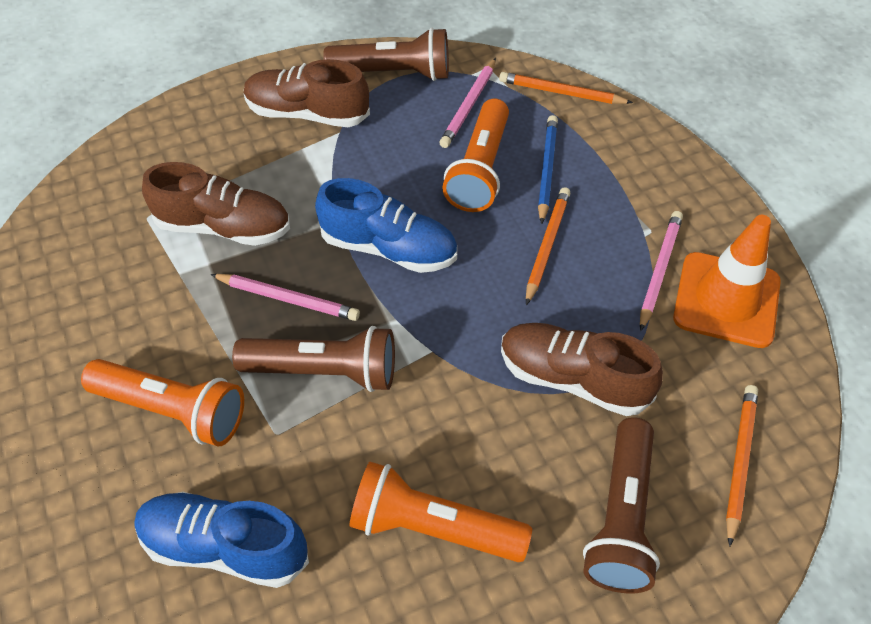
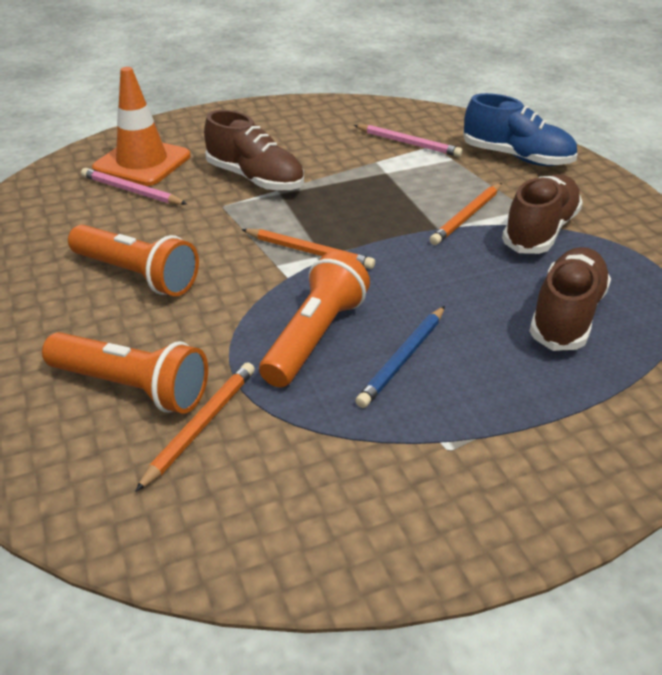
blue shoe: 2 -> 1
brown flashlight: 3 -> 0
pink pencil: 3 -> 2

